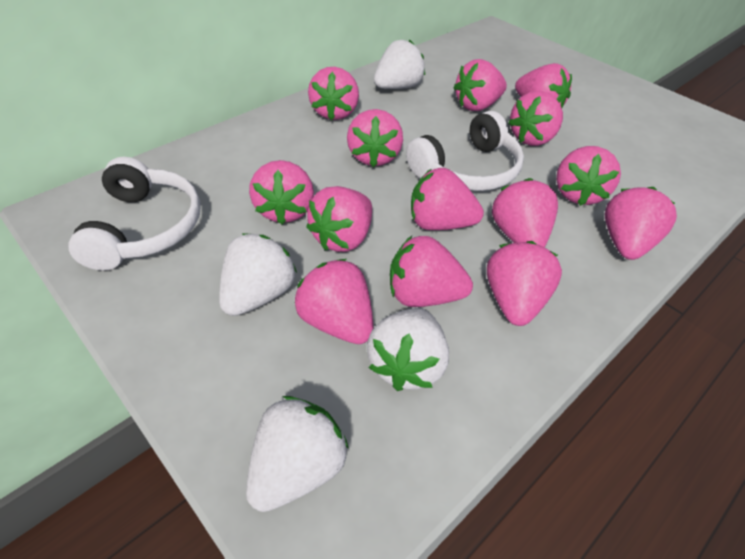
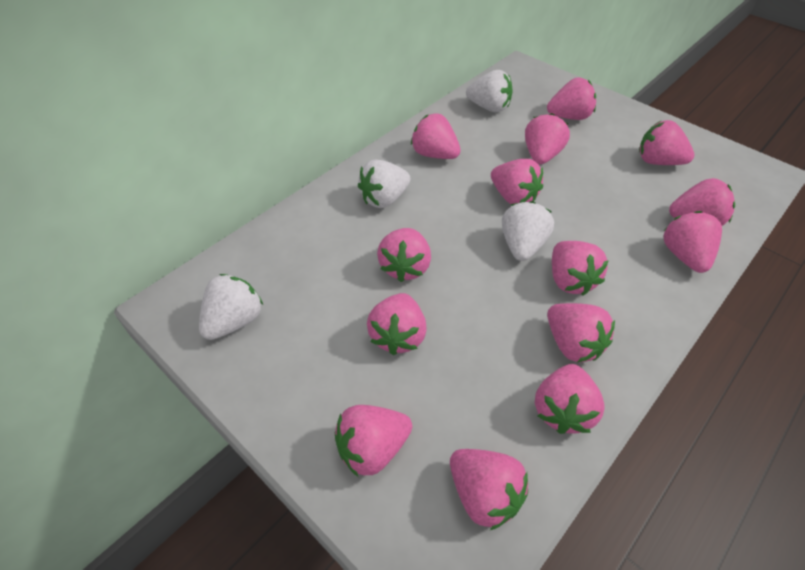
white headphones: 2 -> 0

